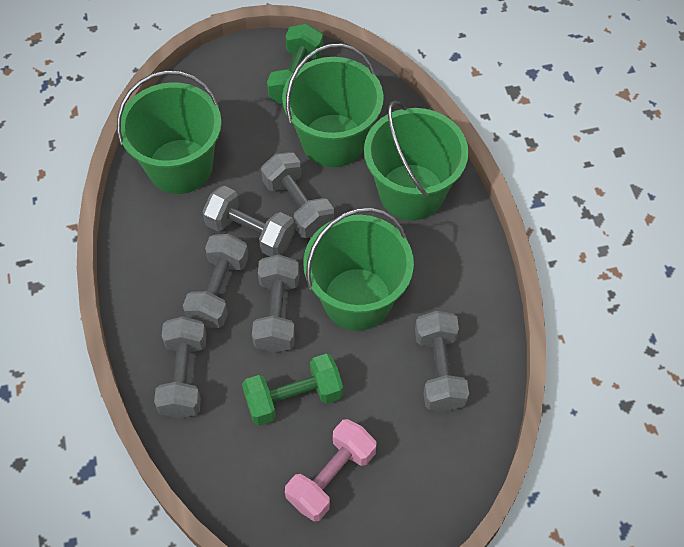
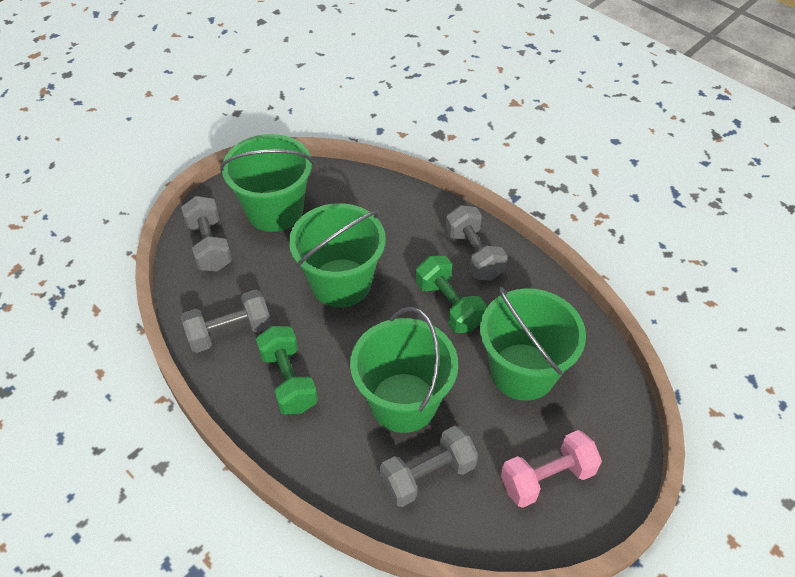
grey dumbbell: 6 -> 4

